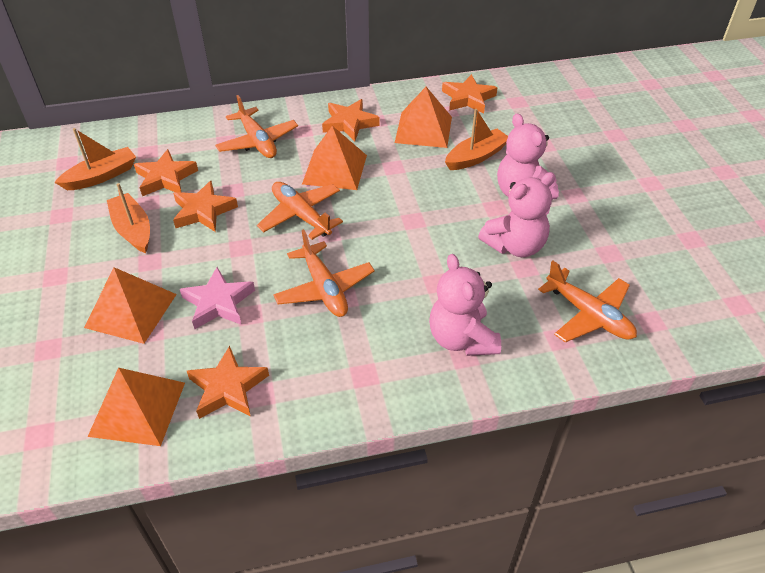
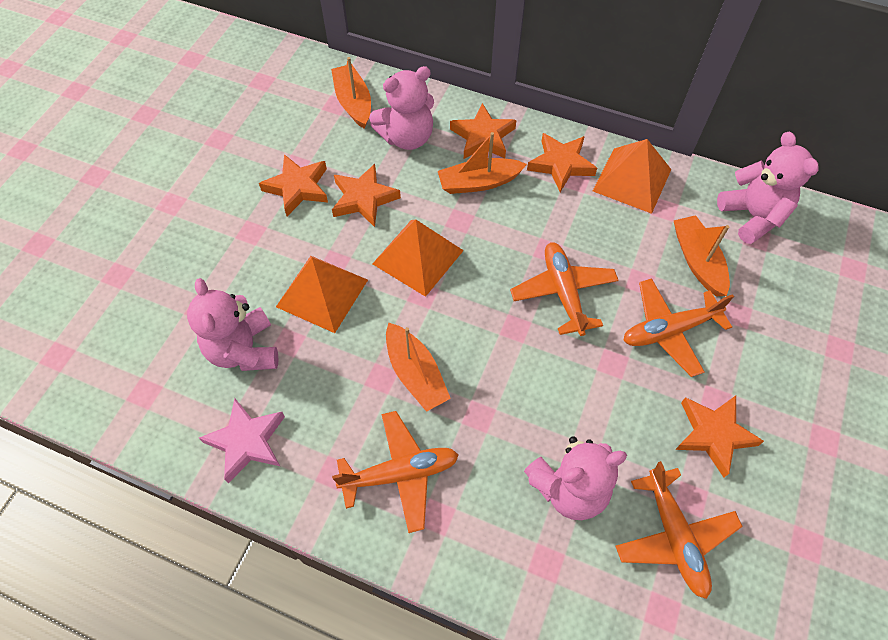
orange boat: 3 -> 4
orange pyramid: 4 -> 3
pink teddy bear: 3 -> 4

